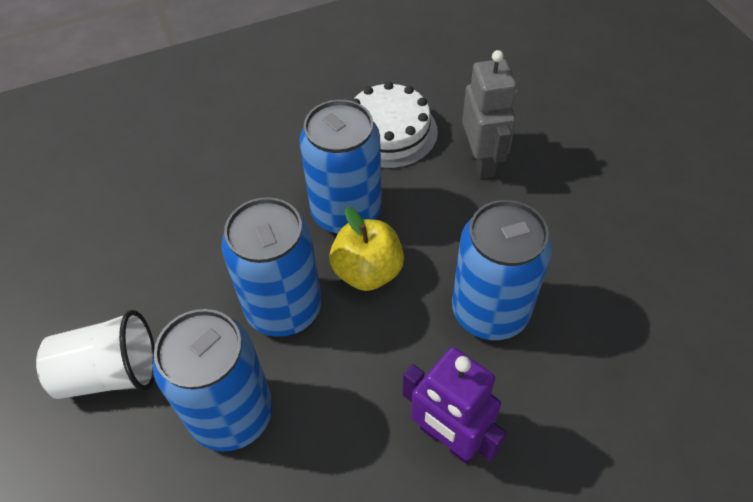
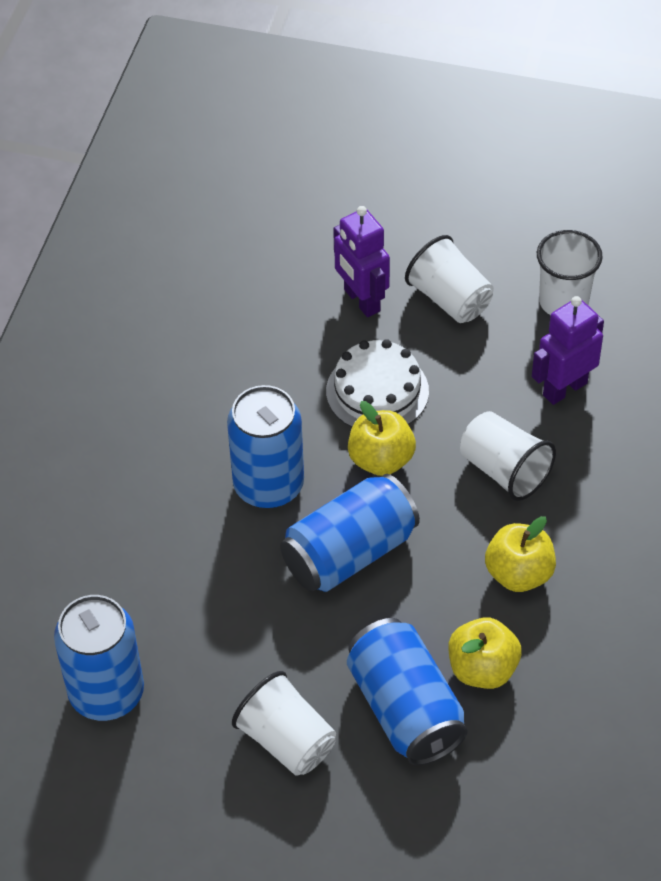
grey robot: 1 -> 0
purple robot: 1 -> 2
white cup: 1 -> 4
yellow apple: 1 -> 3

